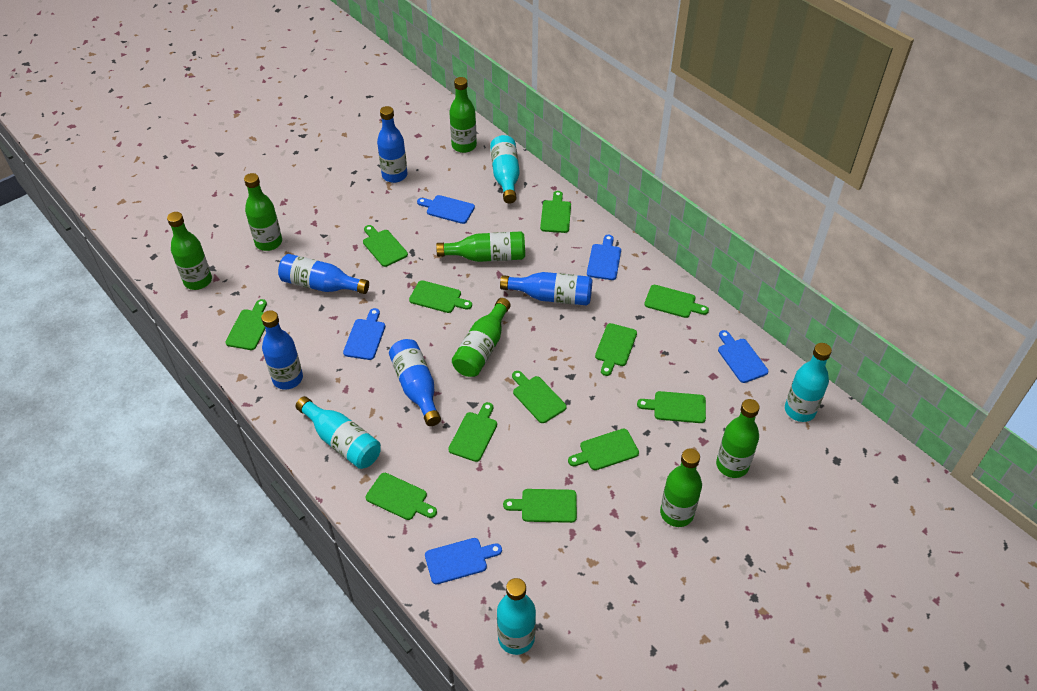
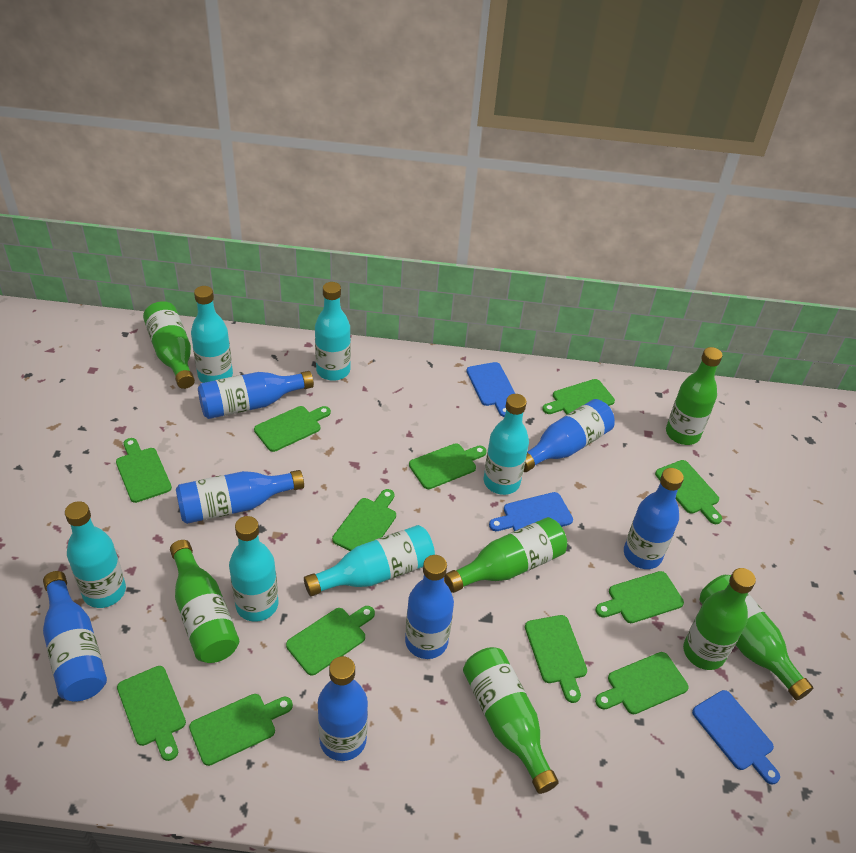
blue bottle: 5 -> 7
blue cutting board: 5 -> 3
turquoise bottle: 4 -> 6

